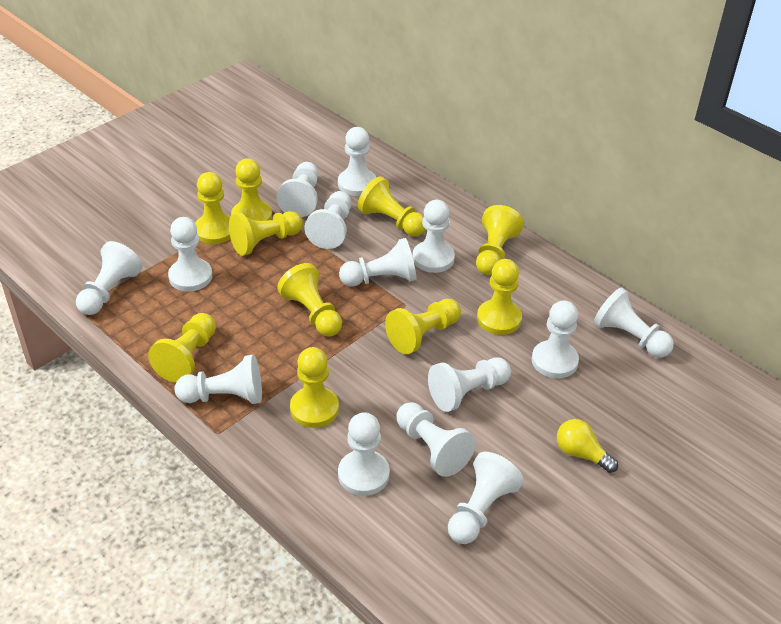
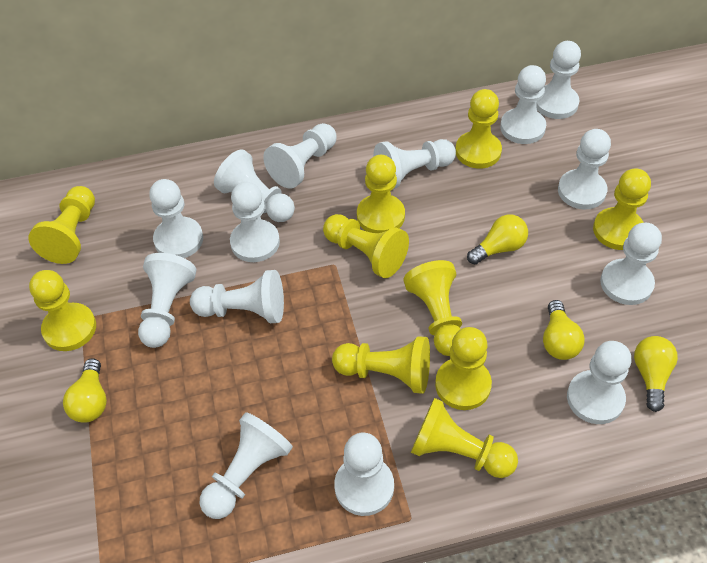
yellow light bulb: 1 -> 4

